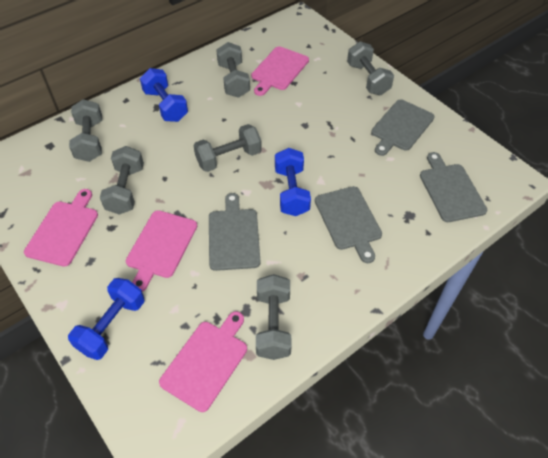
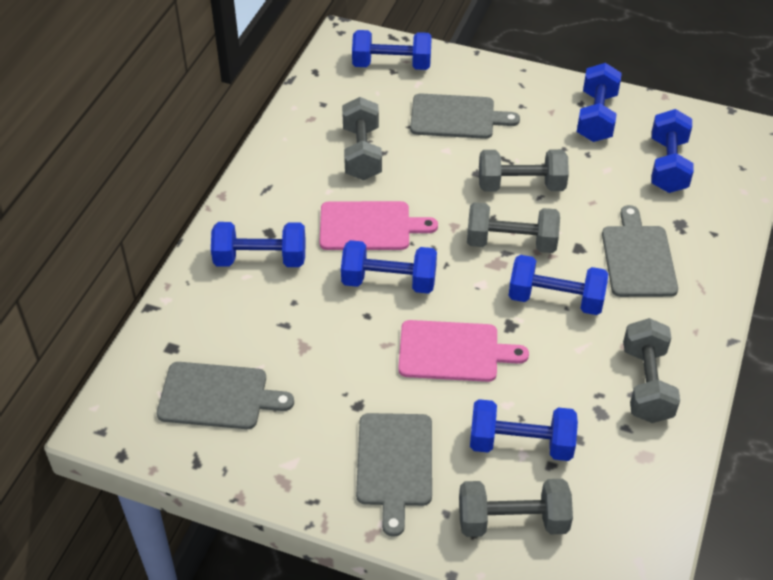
blue dumbbell: 3 -> 7
grey dumbbell: 6 -> 5
pink cutting board: 4 -> 2

